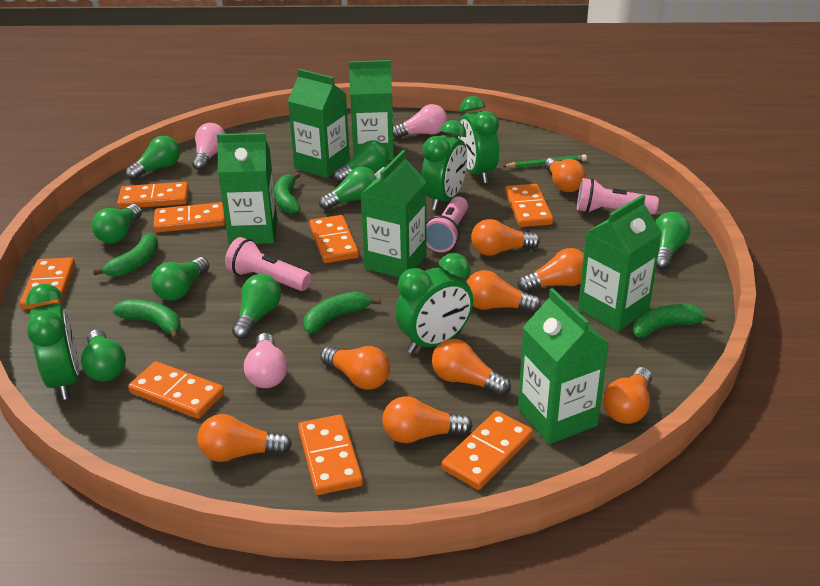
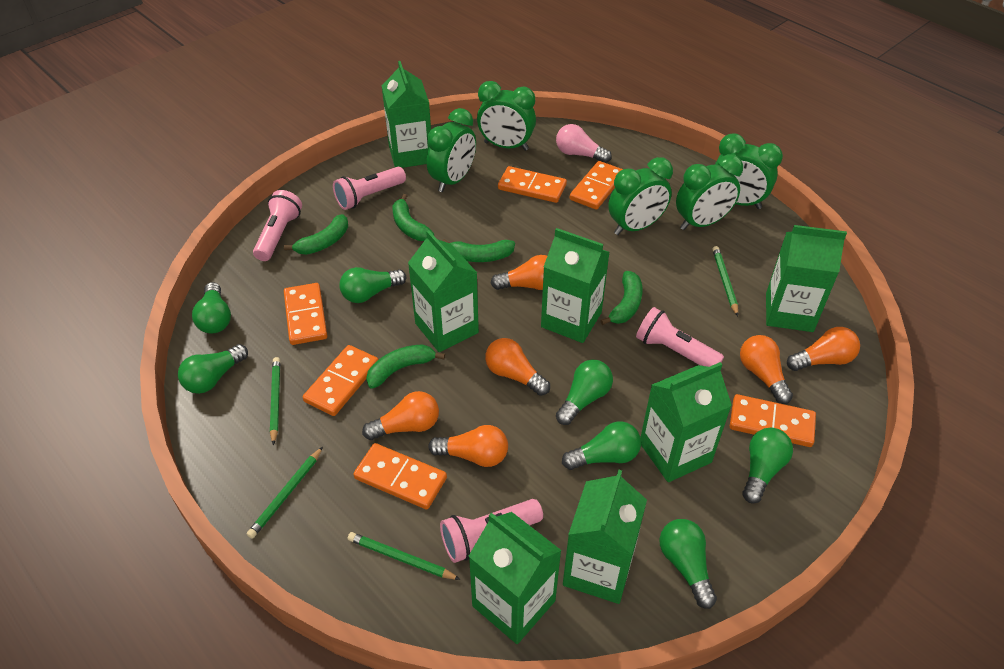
green carton: 6 -> 7
green clock: 4 -> 5
green light bulb: 8 -> 7
green pencil: 1 -> 4
orange domino: 8 -> 6
orange light bulb: 9 -> 6
pink flashlight: 3 -> 4
pink light bulb: 3 -> 1

